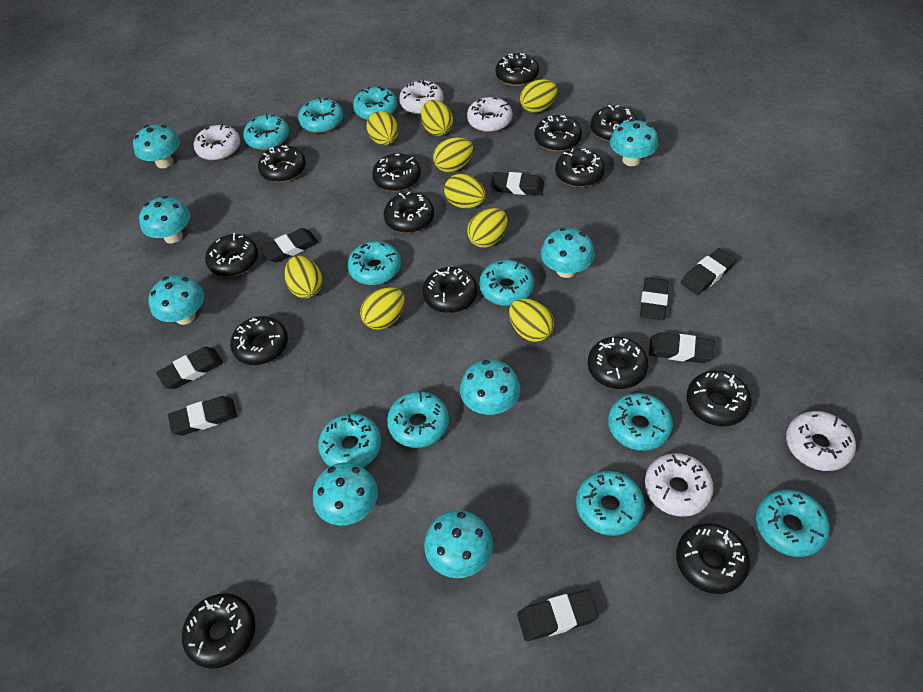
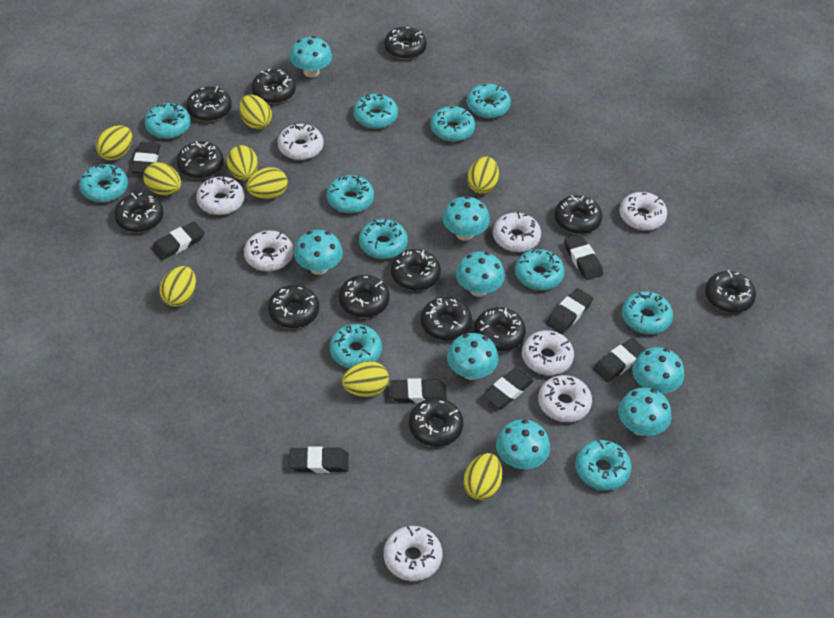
black donut: 14 -> 13
turquoise donut: 10 -> 11
white donut: 5 -> 8

